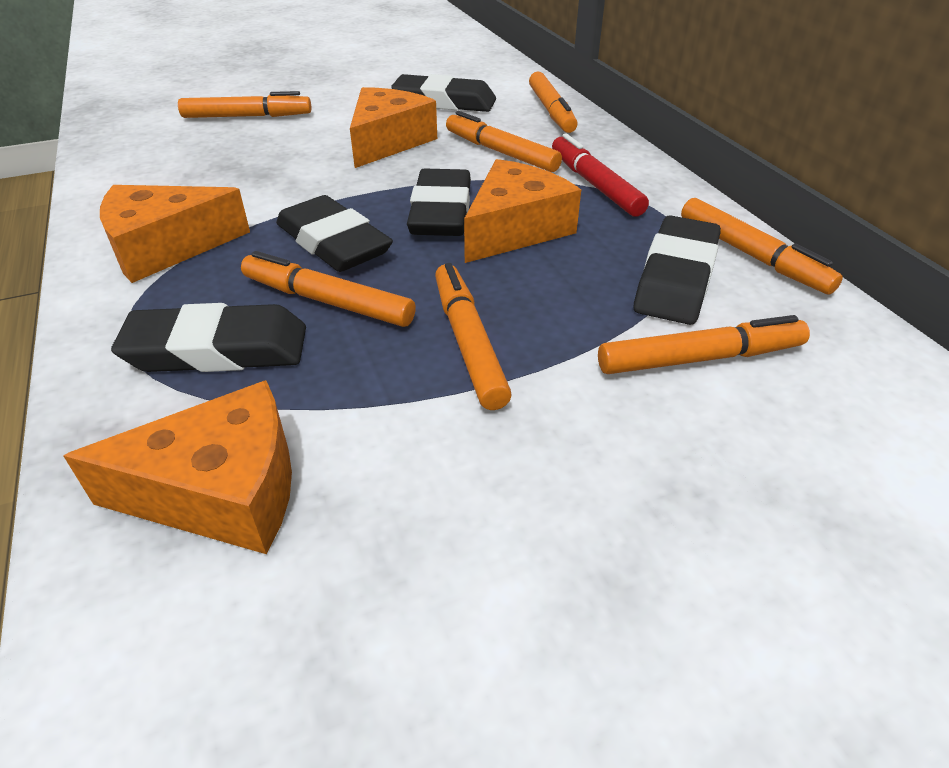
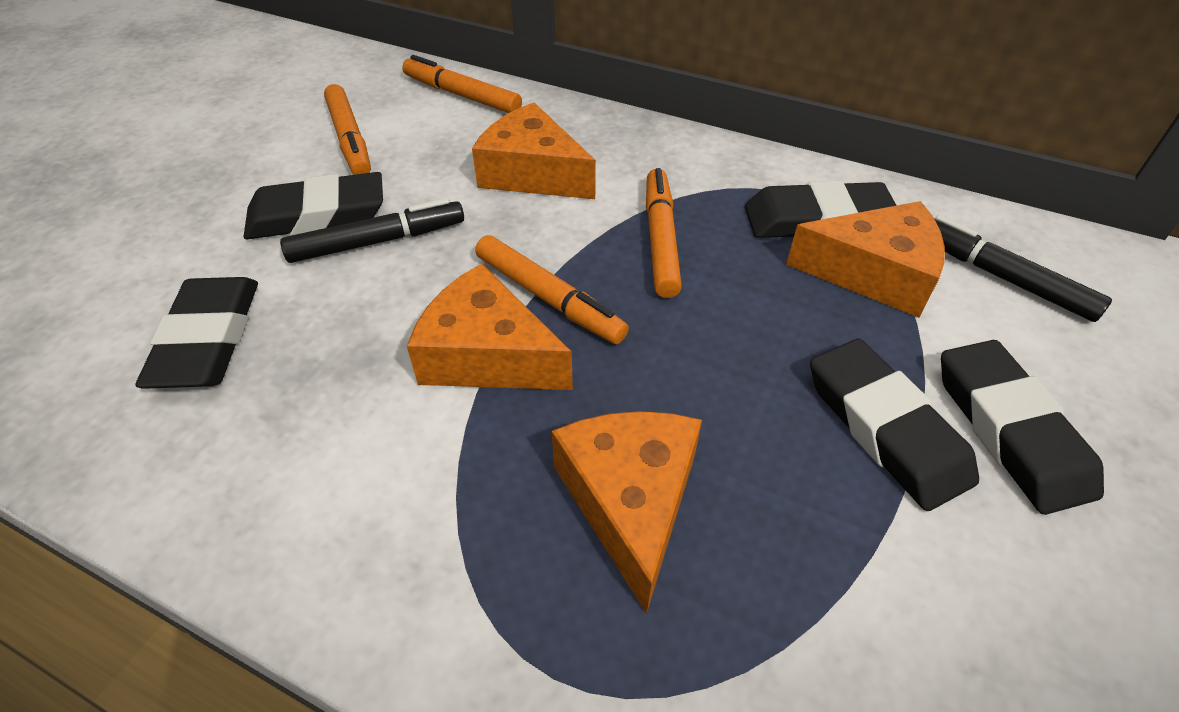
black marker: 0 -> 2
orange marker: 7 -> 4
red marker: 1 -> 0

